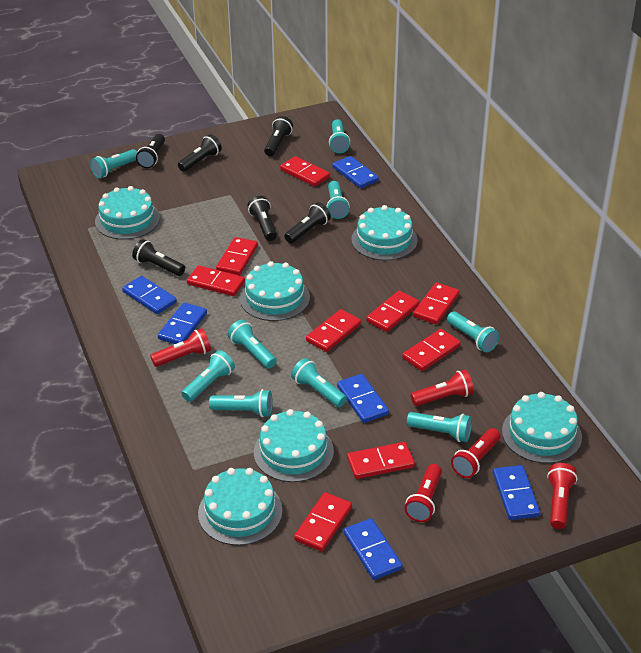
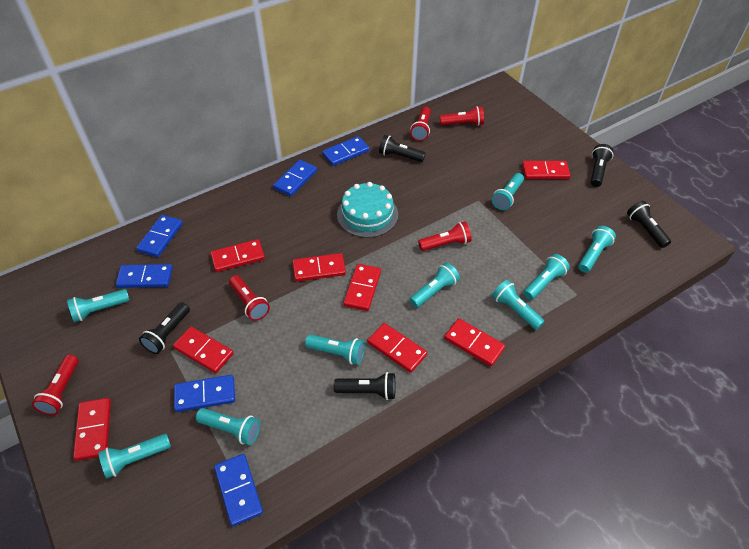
black flashlight: 6 -> 5
red domino: 9 -> 8
turquoise cake: 6 -> 1

